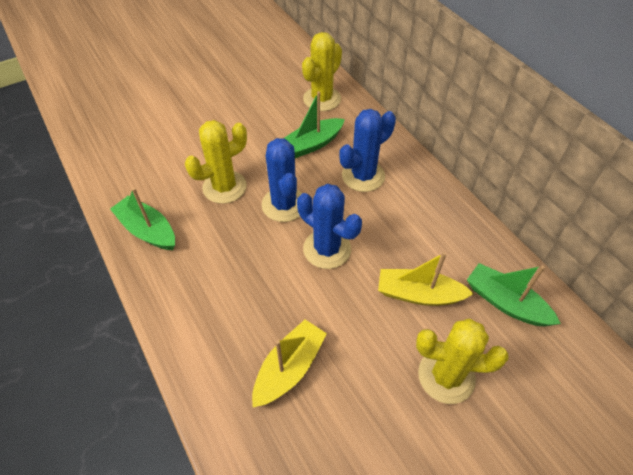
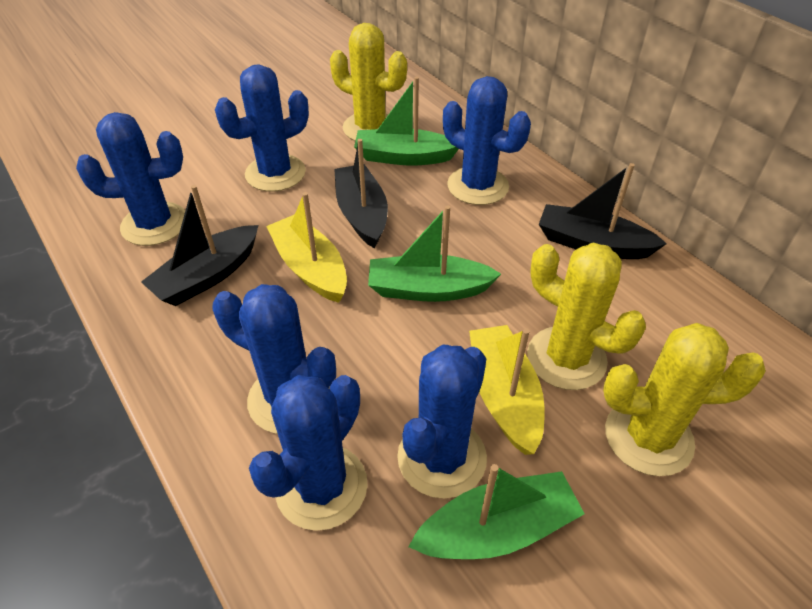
black boat: 0 -> 3
blue cactus: 3 -> 6

